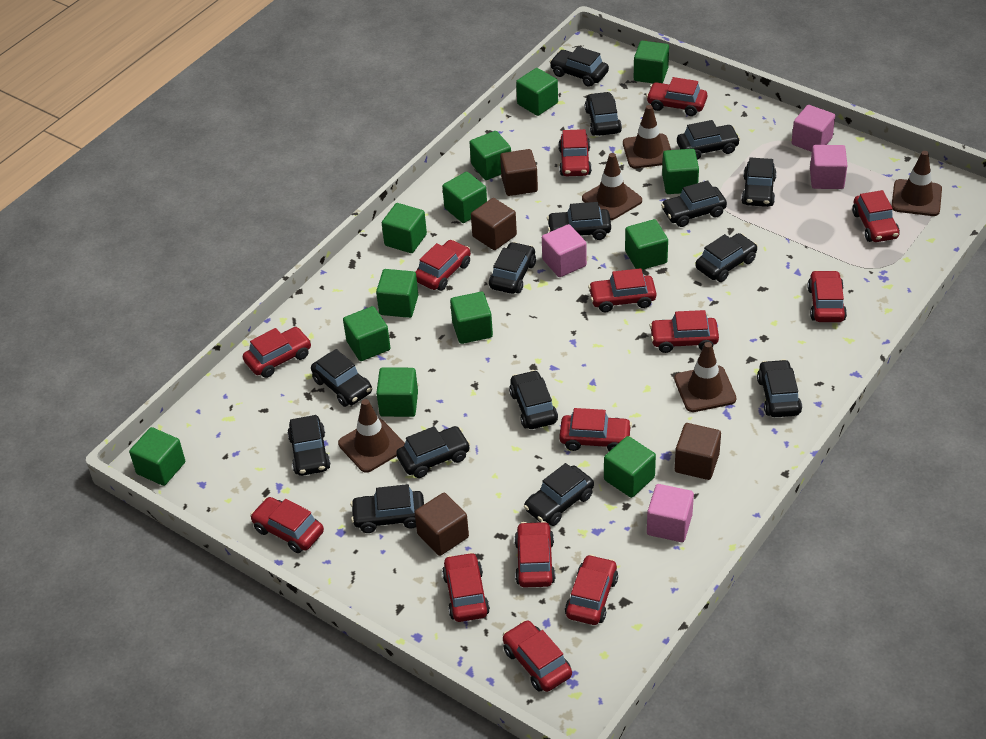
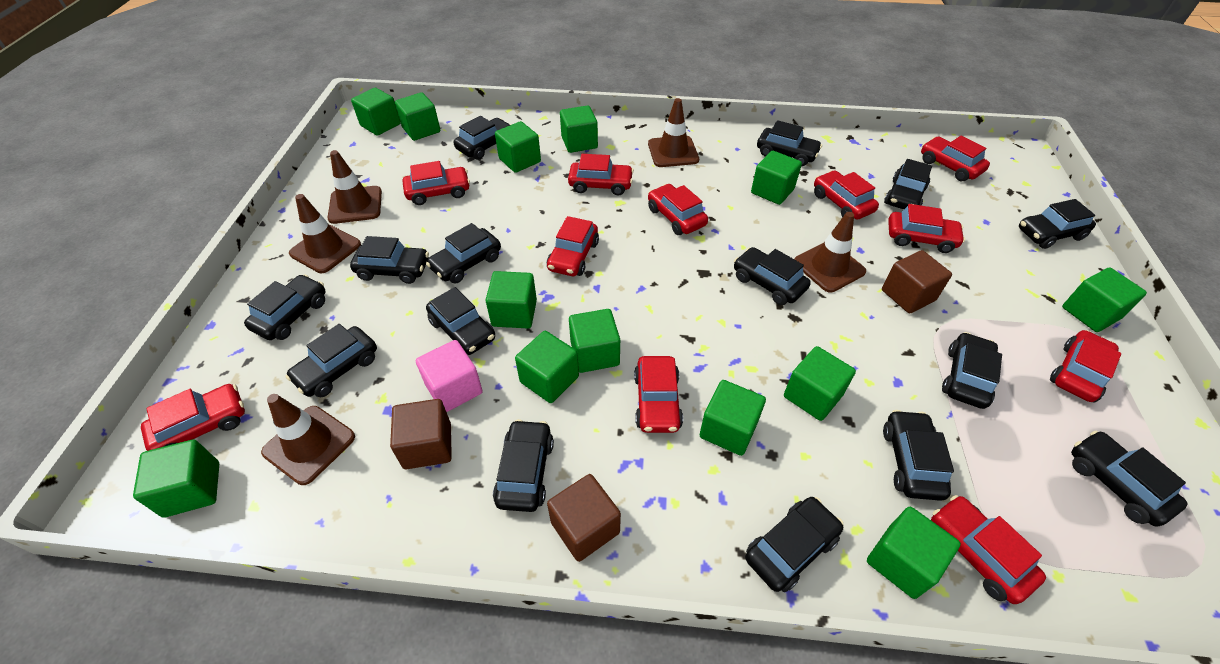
brown cube: 4 -> 3
pink cube: 4 -> 1
red car: 14 -> 11

